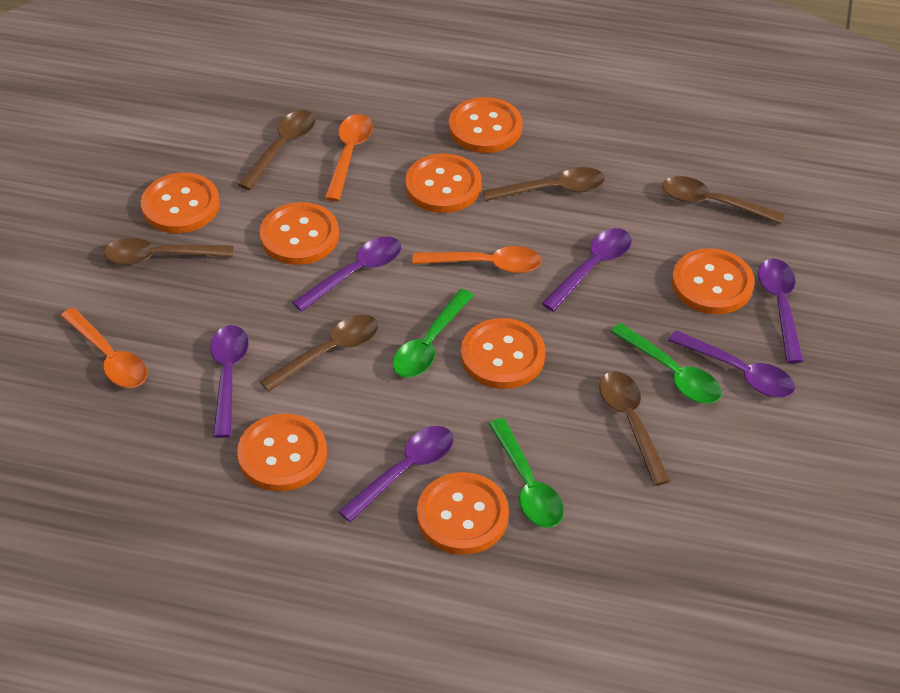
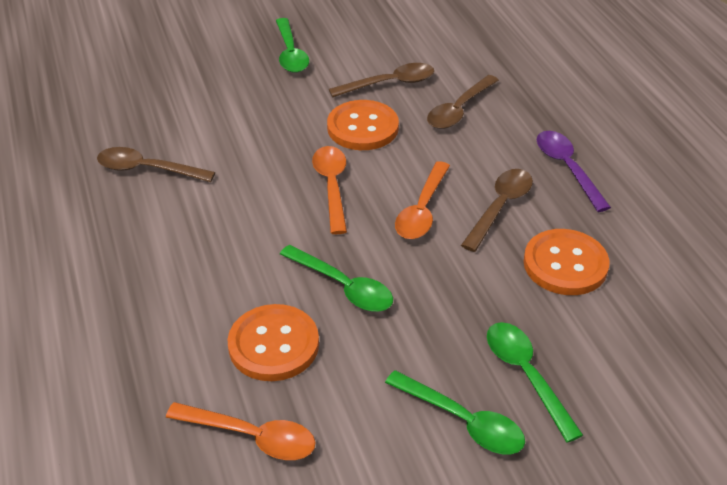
brown spoon: 6 -> 4
green spoon: 3 -> 4
orange button: 8 -> 3
purple spoon: 6 -> 1

